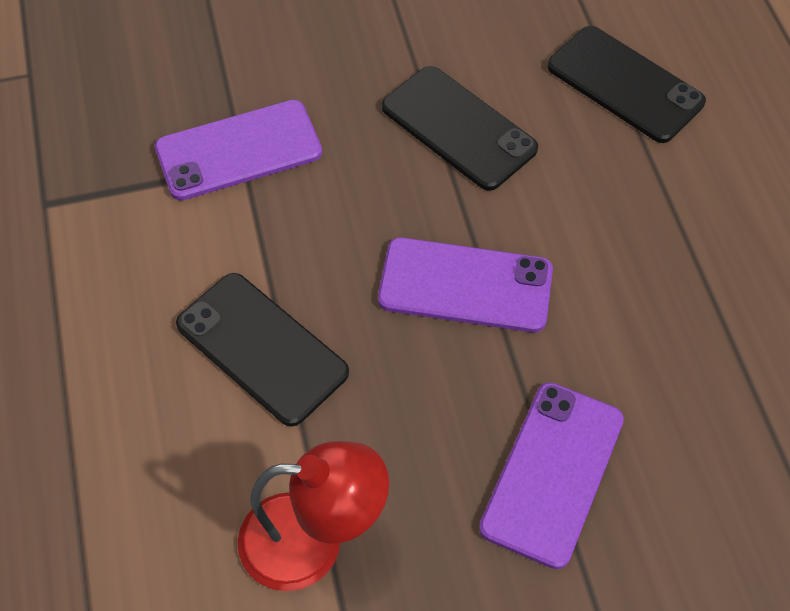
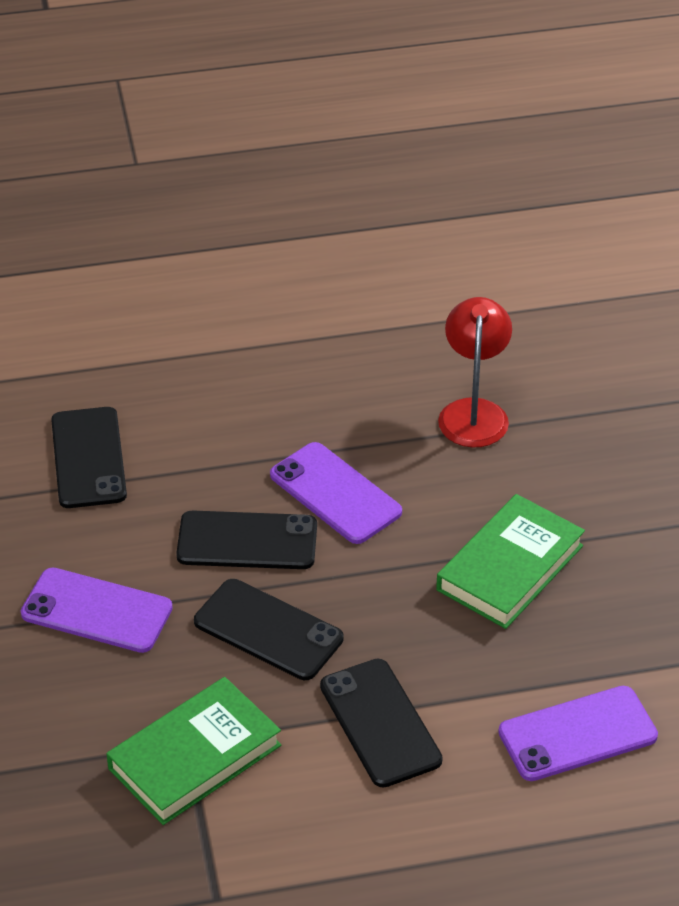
black phone: 3 -> 4
green book: 0 -> 2

